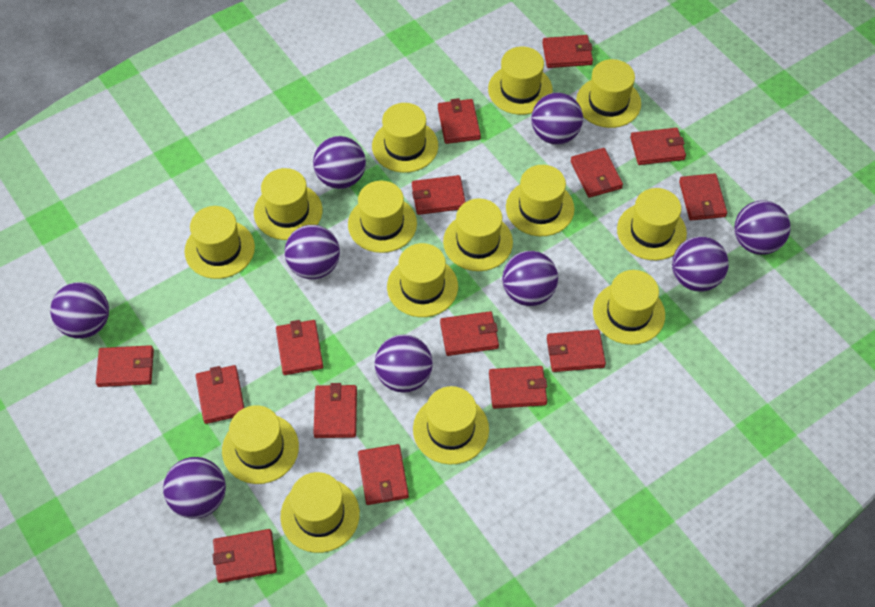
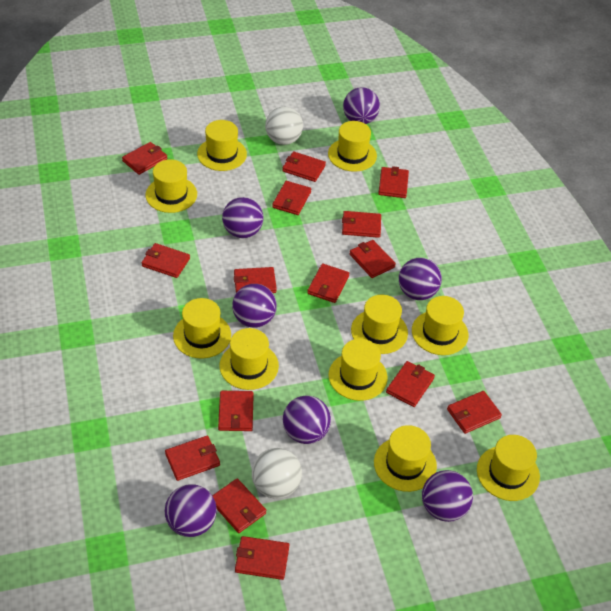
purple ball: 9 -> 7
white ball: 0 -> 2
yellow hat: 14 -> 10

